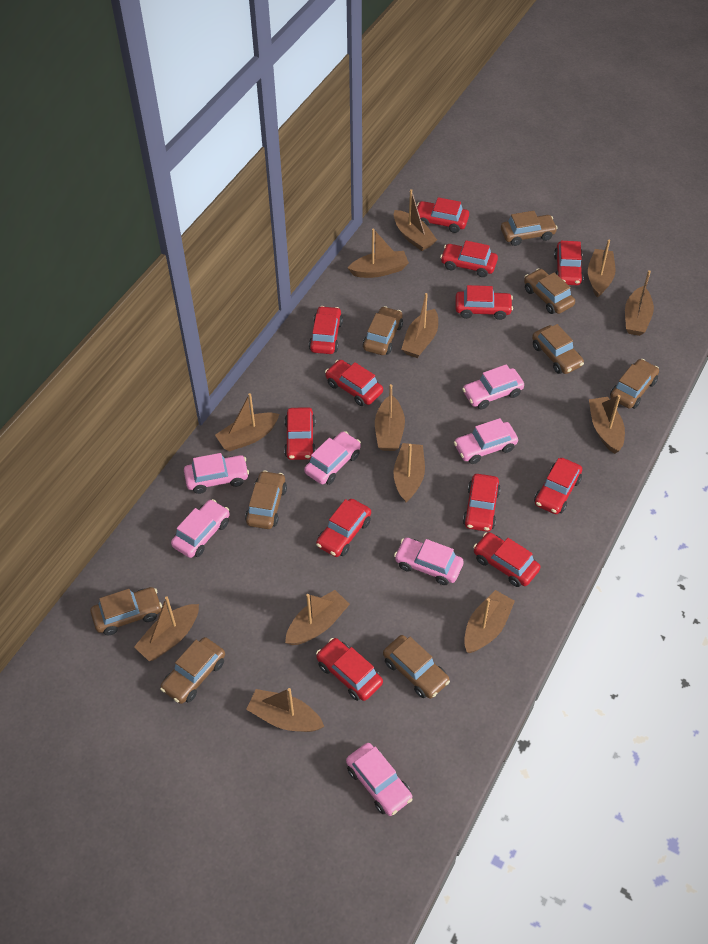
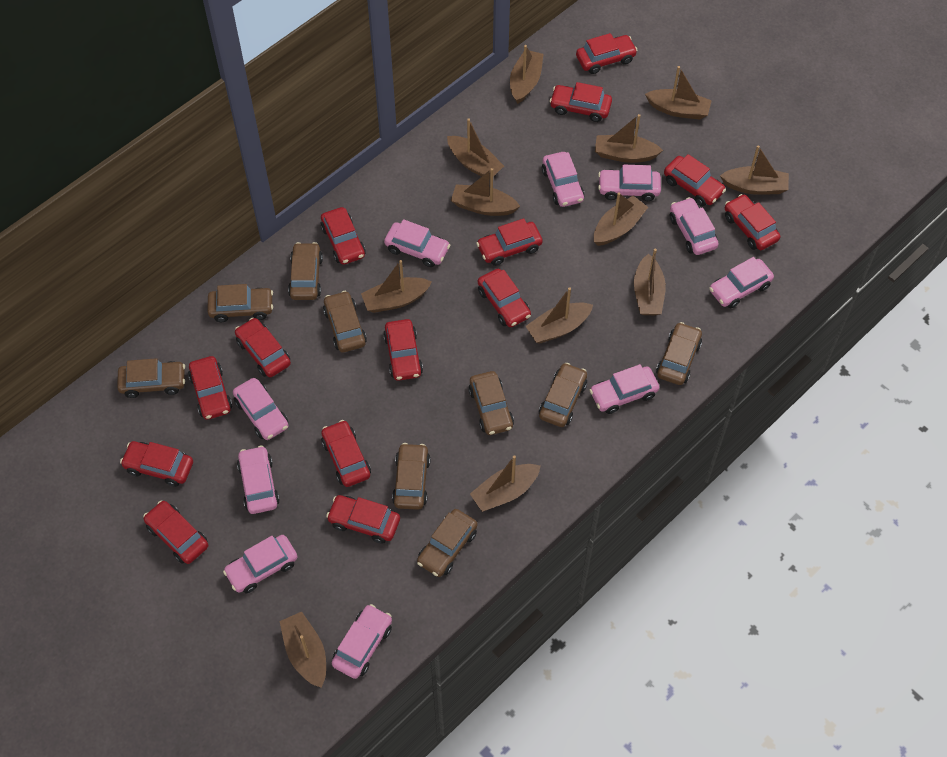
brown boat: 13 -> 12
pink car: 7 -> 10
red car: 12 -> 14

